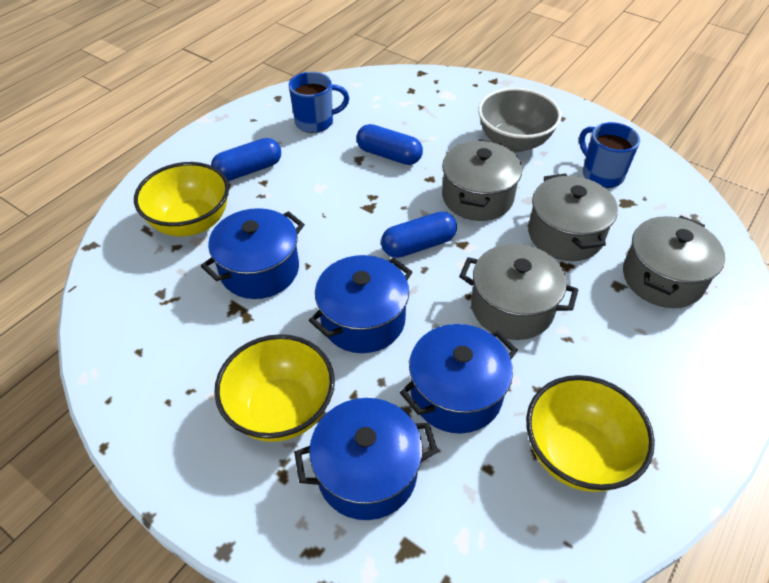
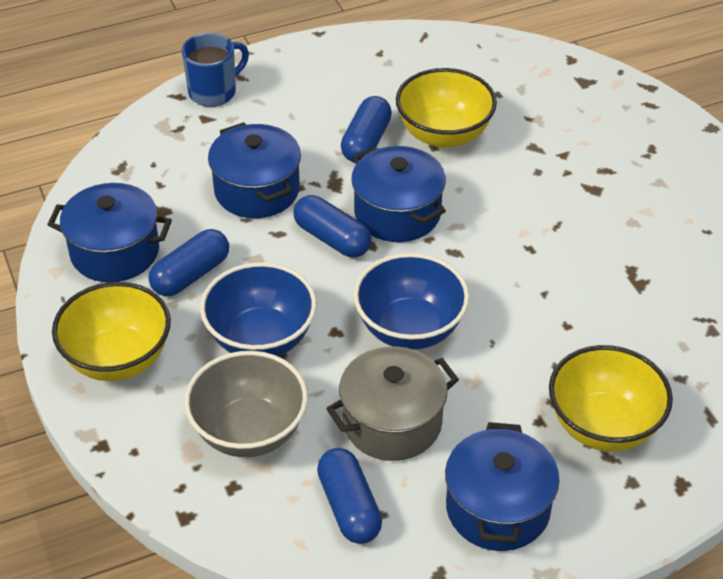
blue bowl: 0 -> 2
blue capsule: 3 -> 4
blue mug: 2 -> 1
grey pot: 4 -> 1

